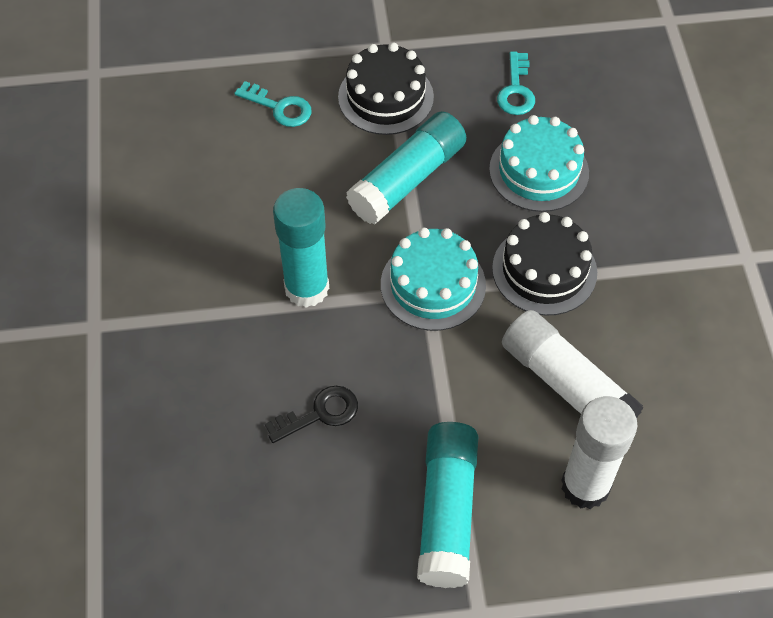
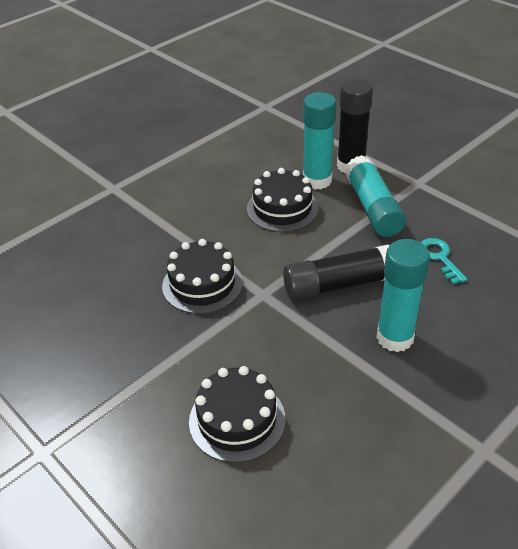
black cake: 2 -> 3
black glue stick: 0 -> 2
black key: 1 -> 0
turquoise cake: 2 -> 0
turquoise key: 2 -> 1
white glue stick: 2 -> 0

